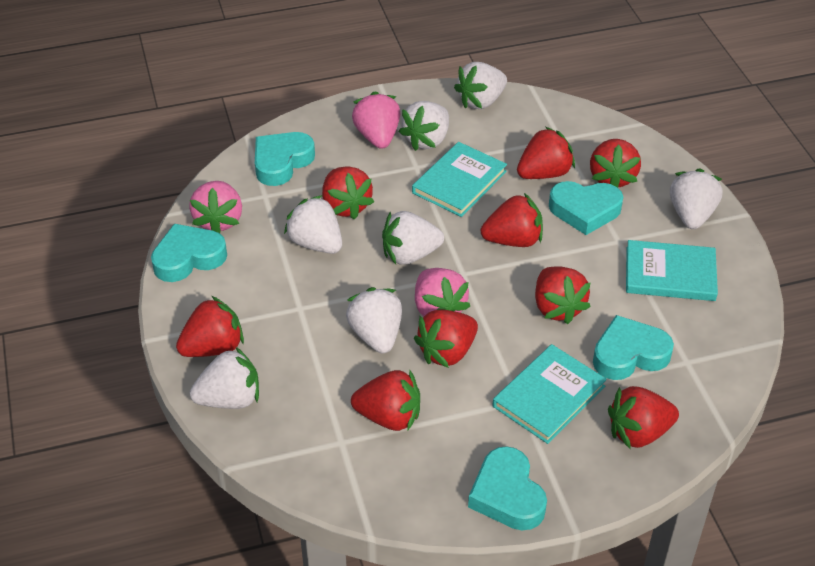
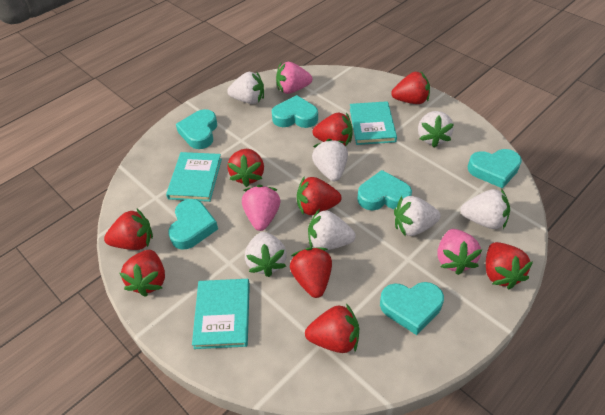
turquoise heart: 5 -> 6

